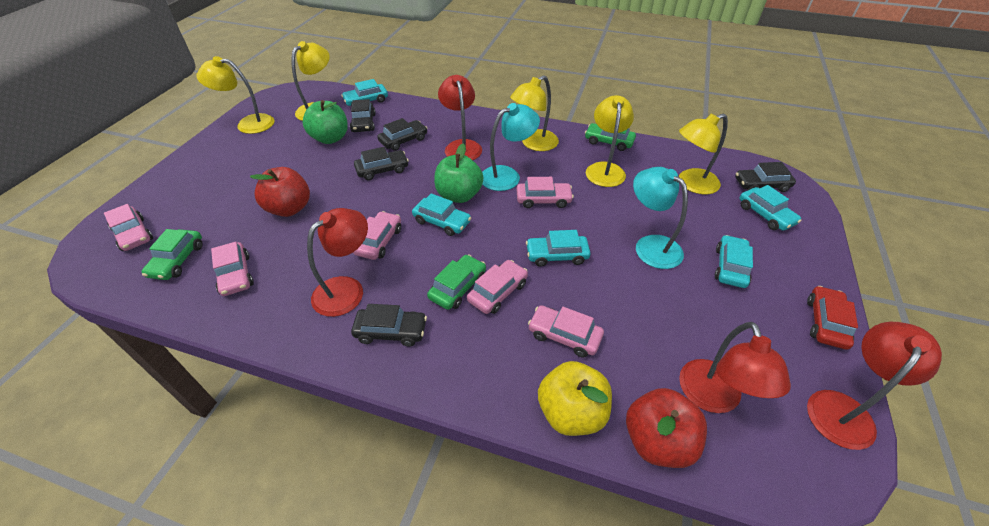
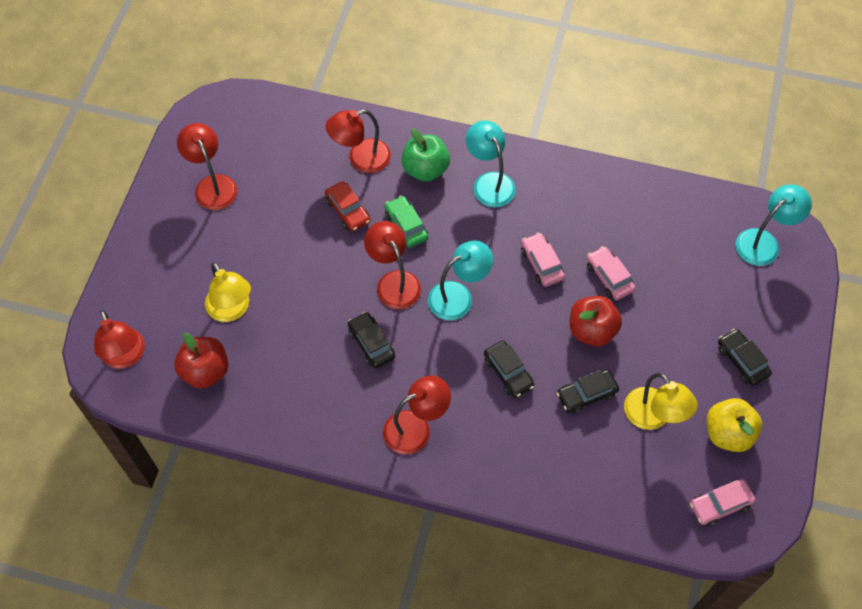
black car: 5 -> 4
green apple: 2 -> 1
green car: 3 -> 1
pink car: 6 -> 3
red lamp: 4 -> 5
turquoise car: 5 -> 0
turquoise lamp: 2 -> 3
yellow lamp: 5 -> 2

